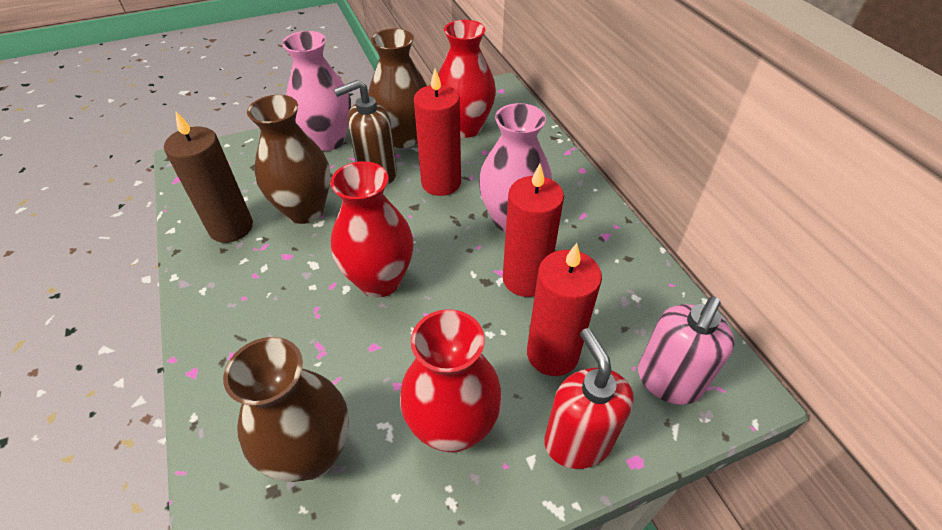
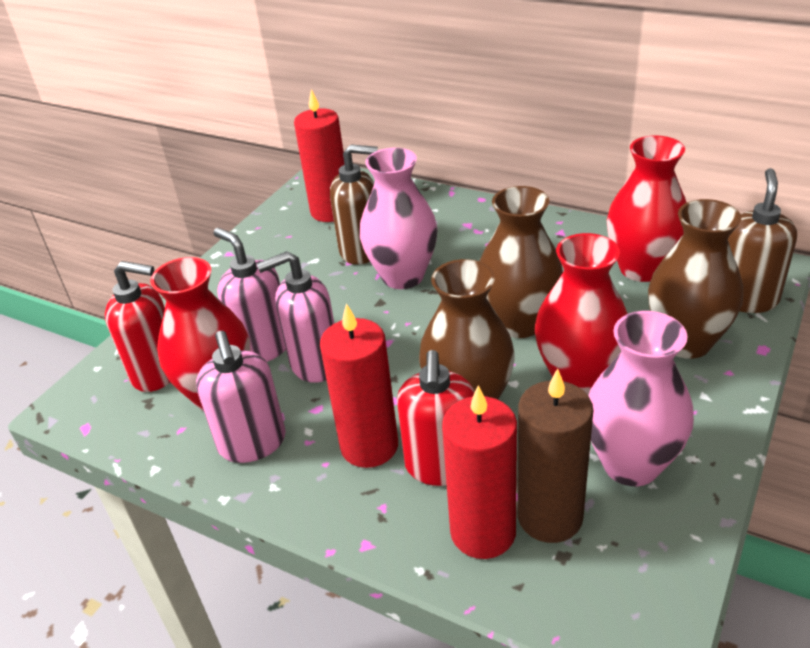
brown soap dispenser: 1 -> 2
pink soap dispenser: 1 -> 3
red soap dispenser: 1 -> 2

